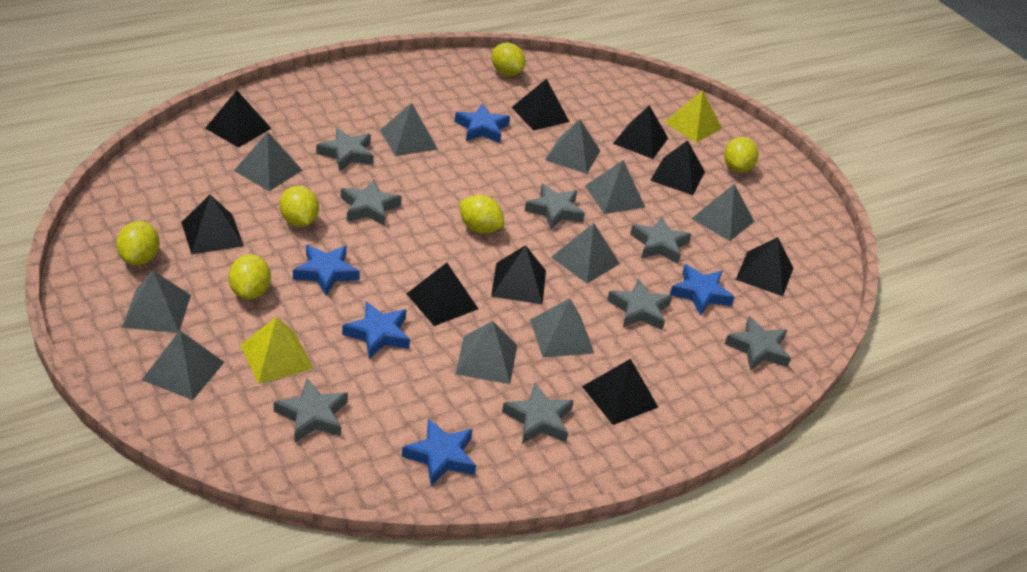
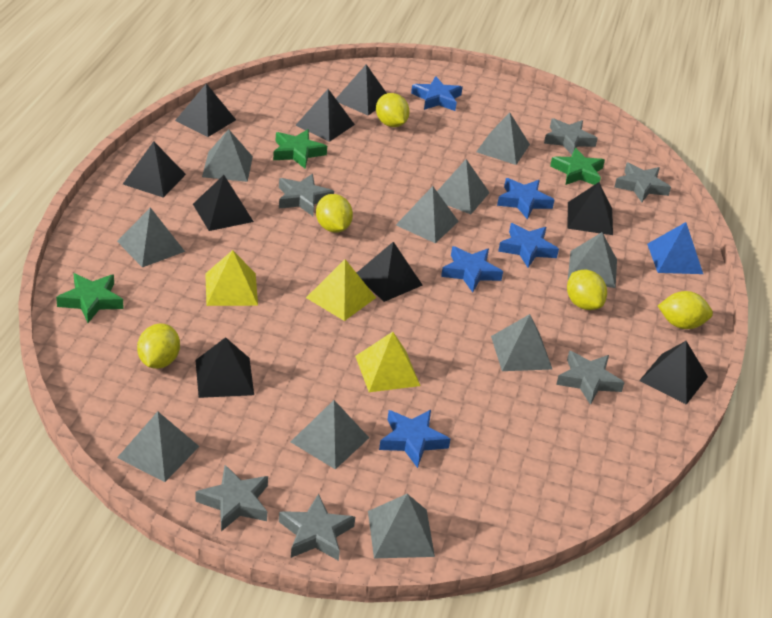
blue pyramid: 0 -> 1
green star: 0 -> 3
grey star: 8 -> 6
yellow lemon: 6 -> 5
yellow pyramid: 2 -> 3

